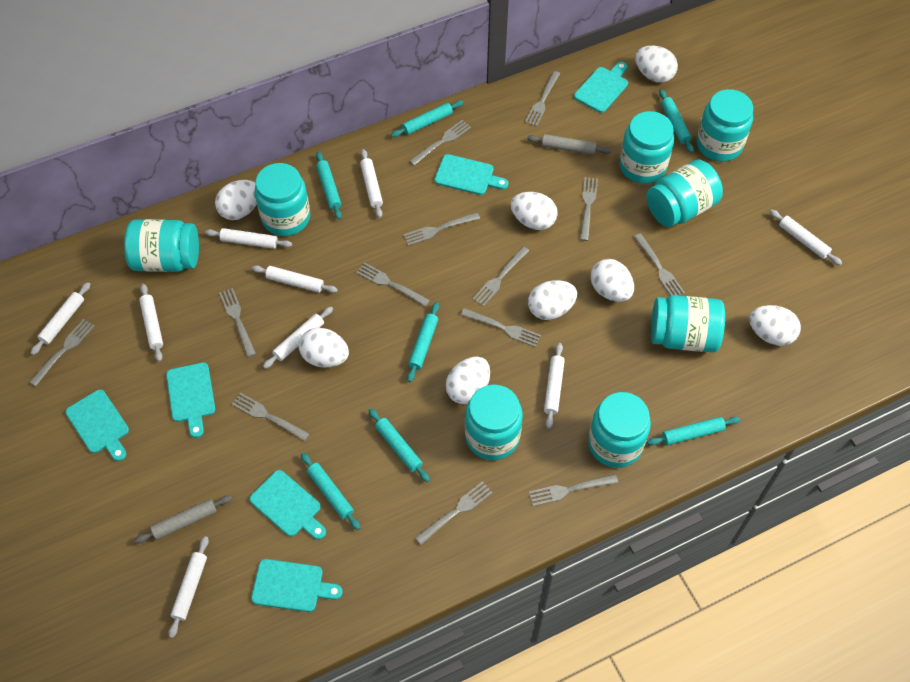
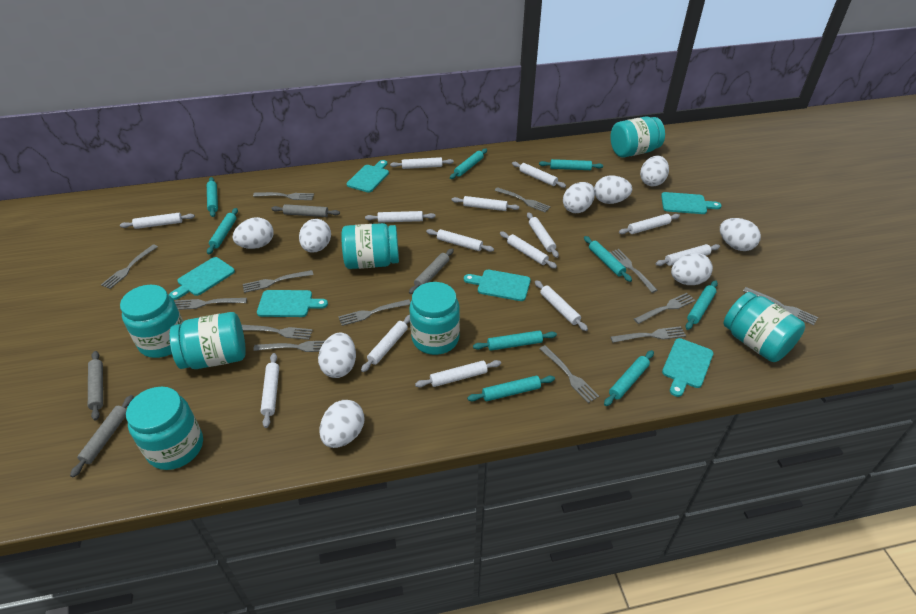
grey rolling pin: 2 -> 4
turquoise jar: 8 -> 7
turquoise rolling pin: 7 -> 9
white egg: 8 -> 9
white rolling pin: 9 -> 14

